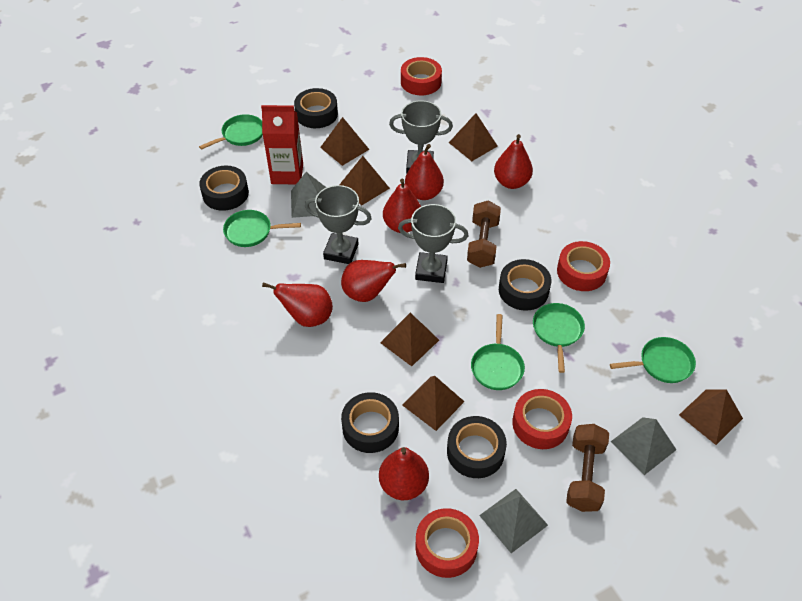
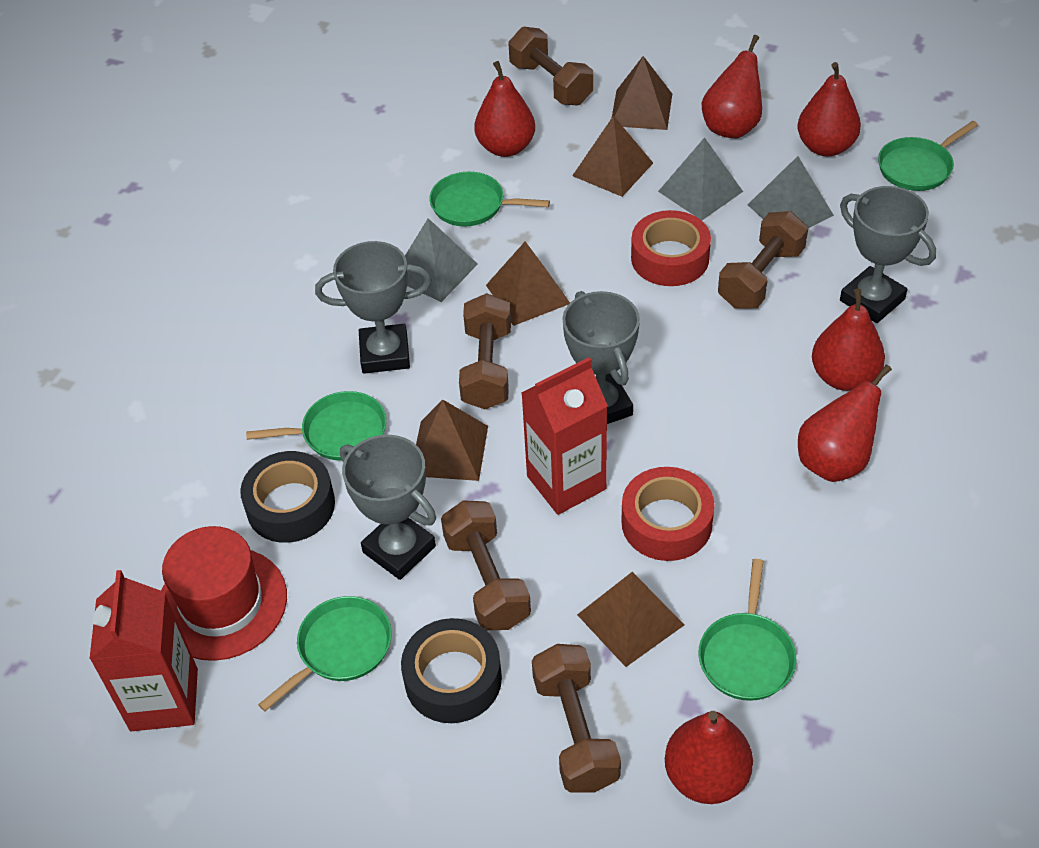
black tape: 5 -> 2
brown dumbbell: 2 -> 5
brown pyramid: 6 -> 5
grey trophy: 3 -> 4
red carton: 1 -> 2
red hat: 0 -> 1
red tape: 4 -> 2

